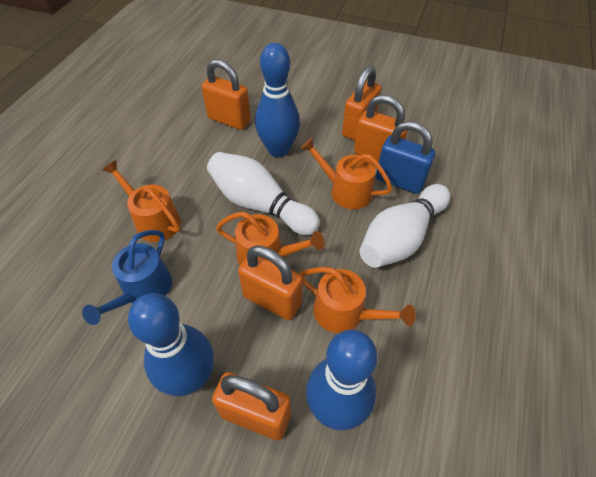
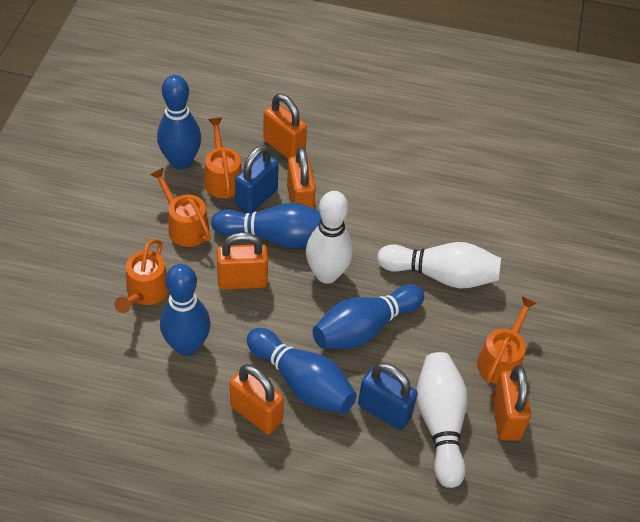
blue bowling pin: 3 -> 5
blue padlock: 1 -> 2
blue watering can: 1 -> 0
white bowling pin: 2 -> 3

